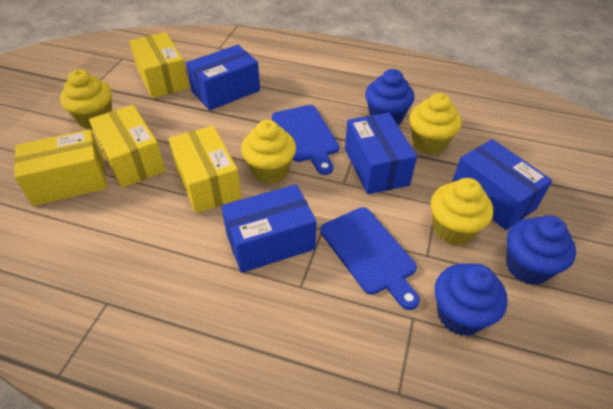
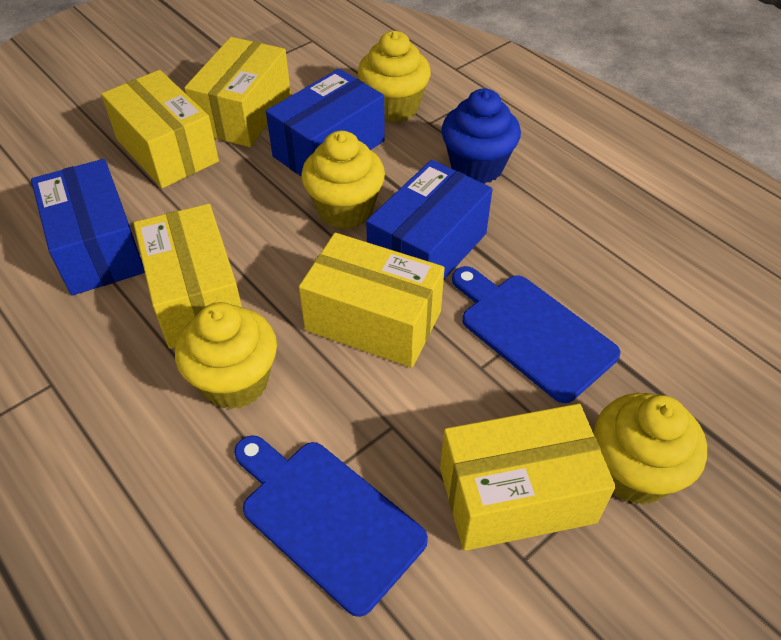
blue box: 4 -> 3
blue cupcake: 3 -> 1
yellow box: 4 -> 5

